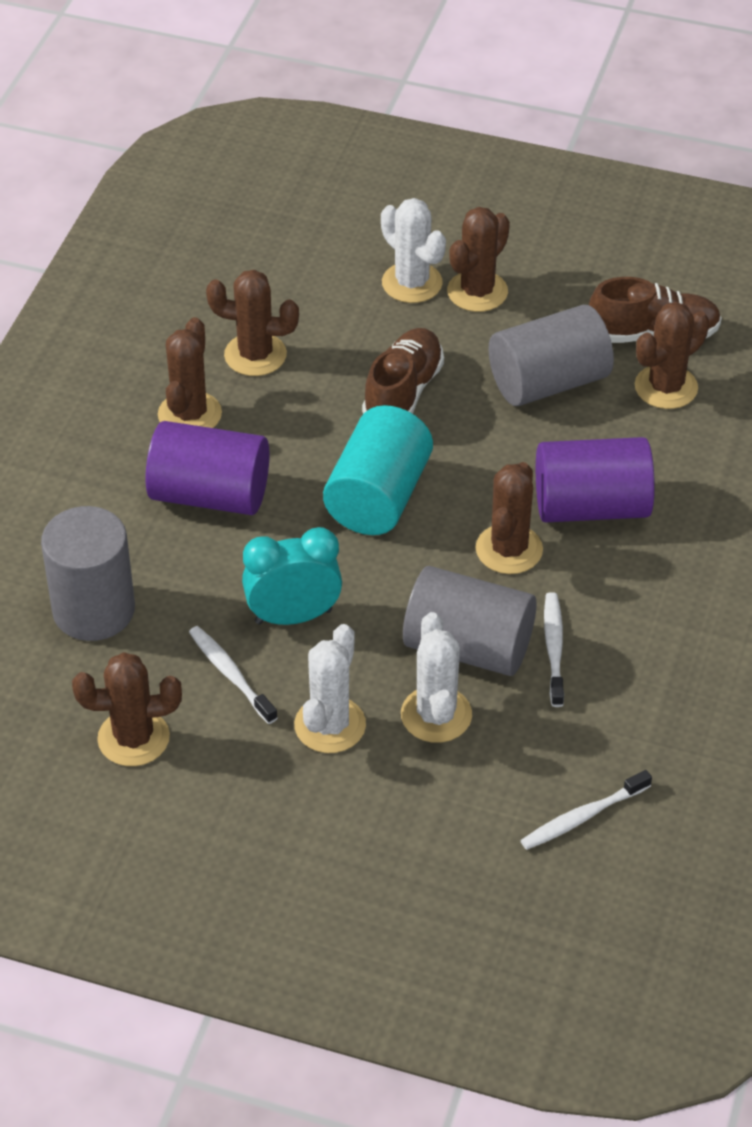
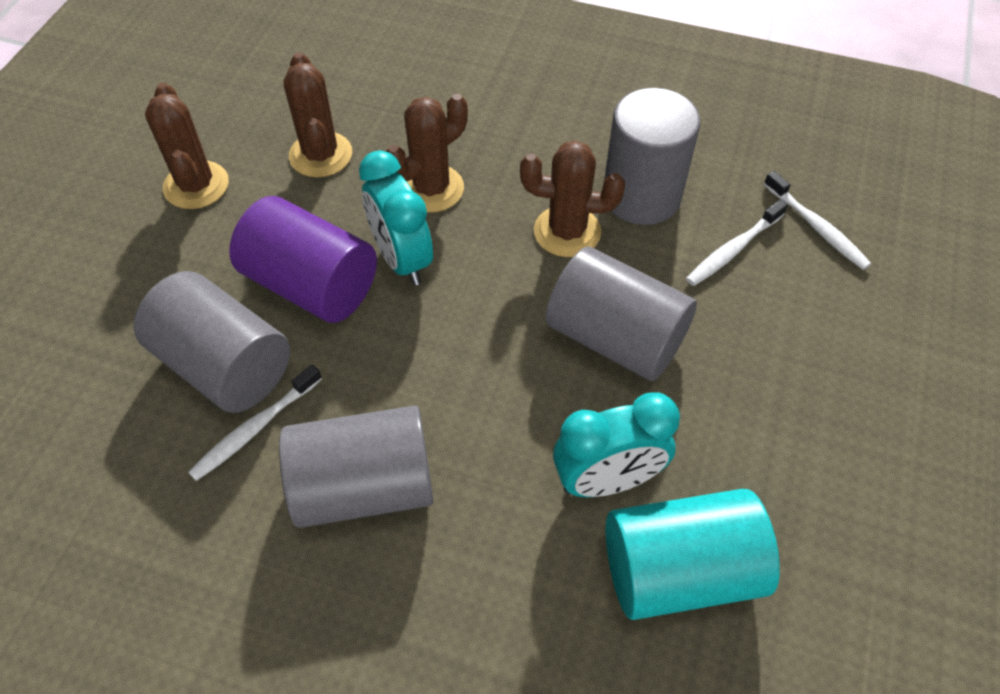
brown cactus: 6 -> 4
brown shoe: 2 -> 0
grey cylinder: 3 -> 4
purple cylinder: 2 -> 1
turquoise clock: 1 -> 2
white cactus: 3 -> 0

